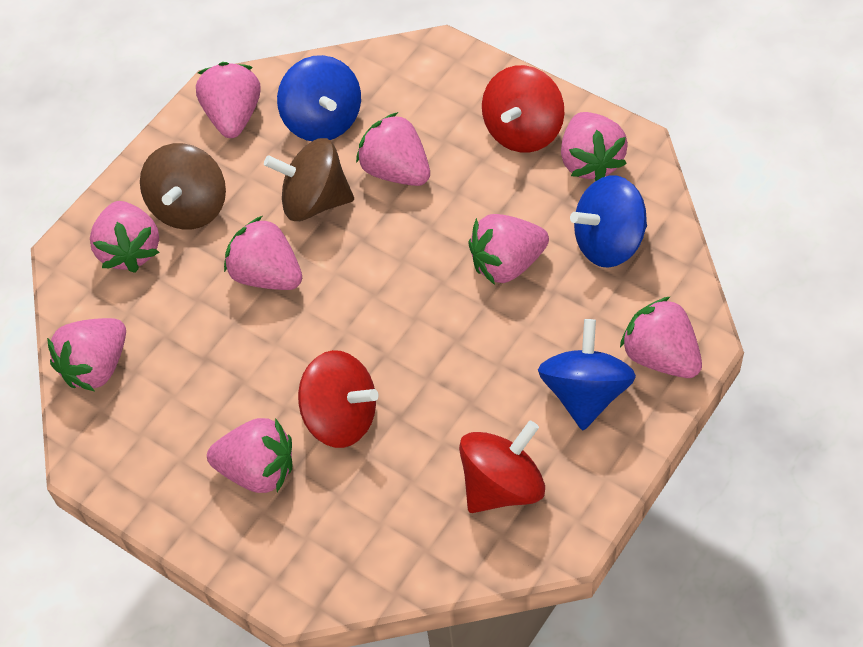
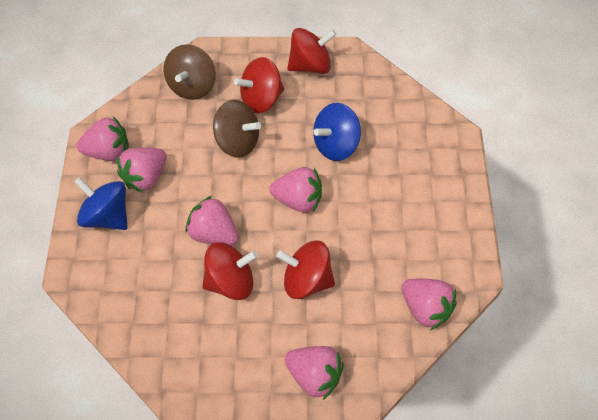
blue spinning top: 3 -> 2
pink strawberry: 9 -> 6
red spinning top: 3 -> 4

